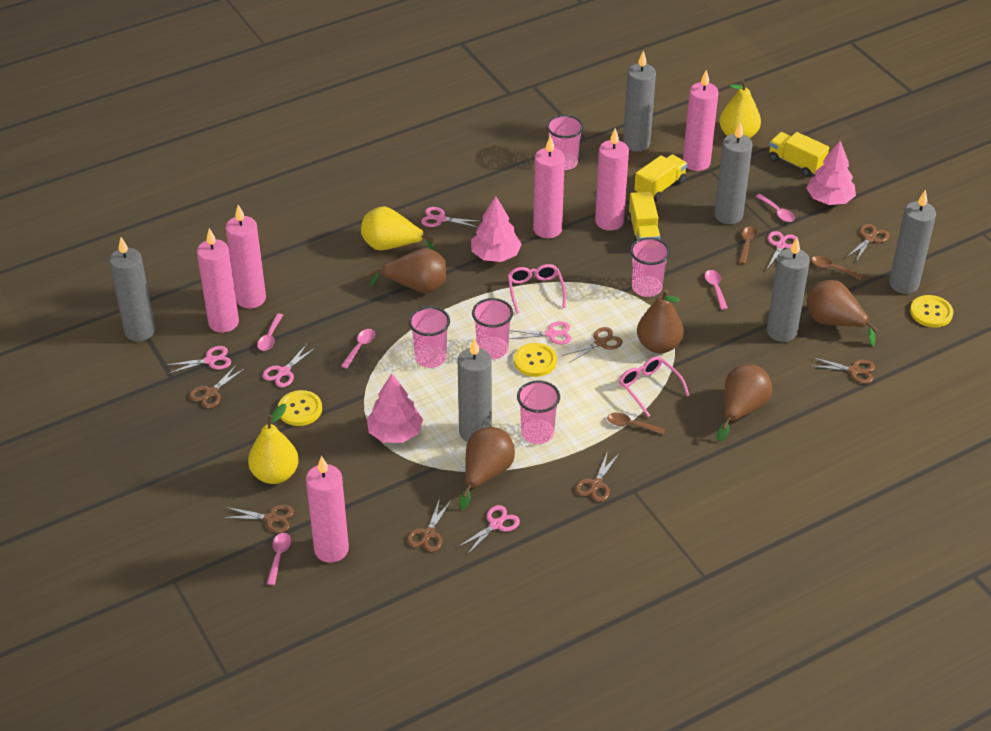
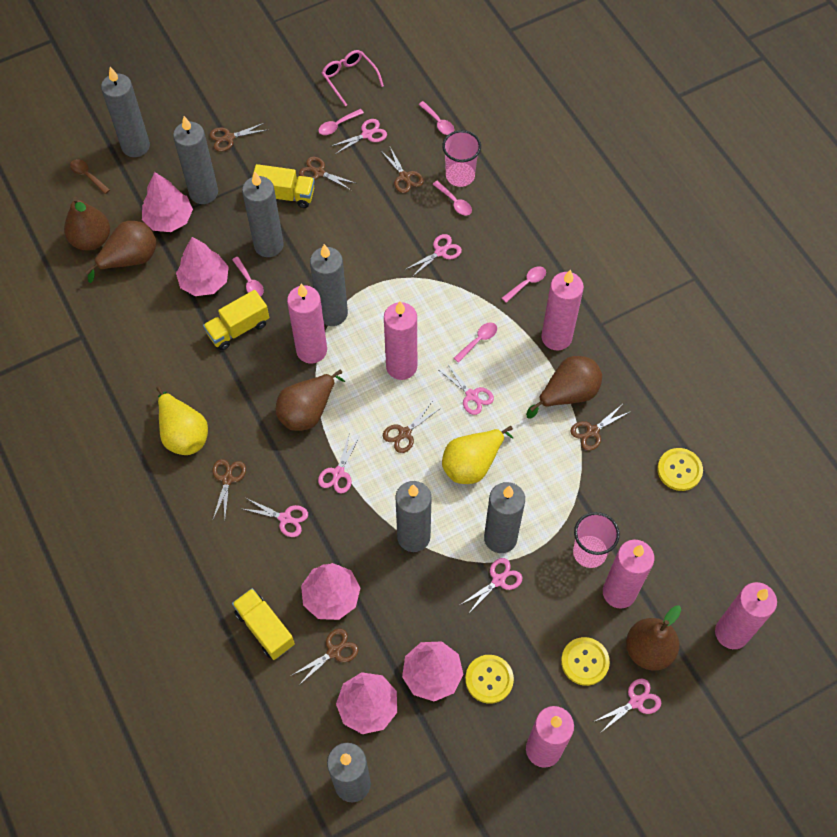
brown spoon: 3 -> 1
grey candle: 6 -> 7
pink cup: 5 -> 2
pink glasses: 2 -> 1
pink scissors: 6 -> 7
pink spoon: 5 -> 6
pink tree: 3 -> 5
yellow pear: 3 -> 2

